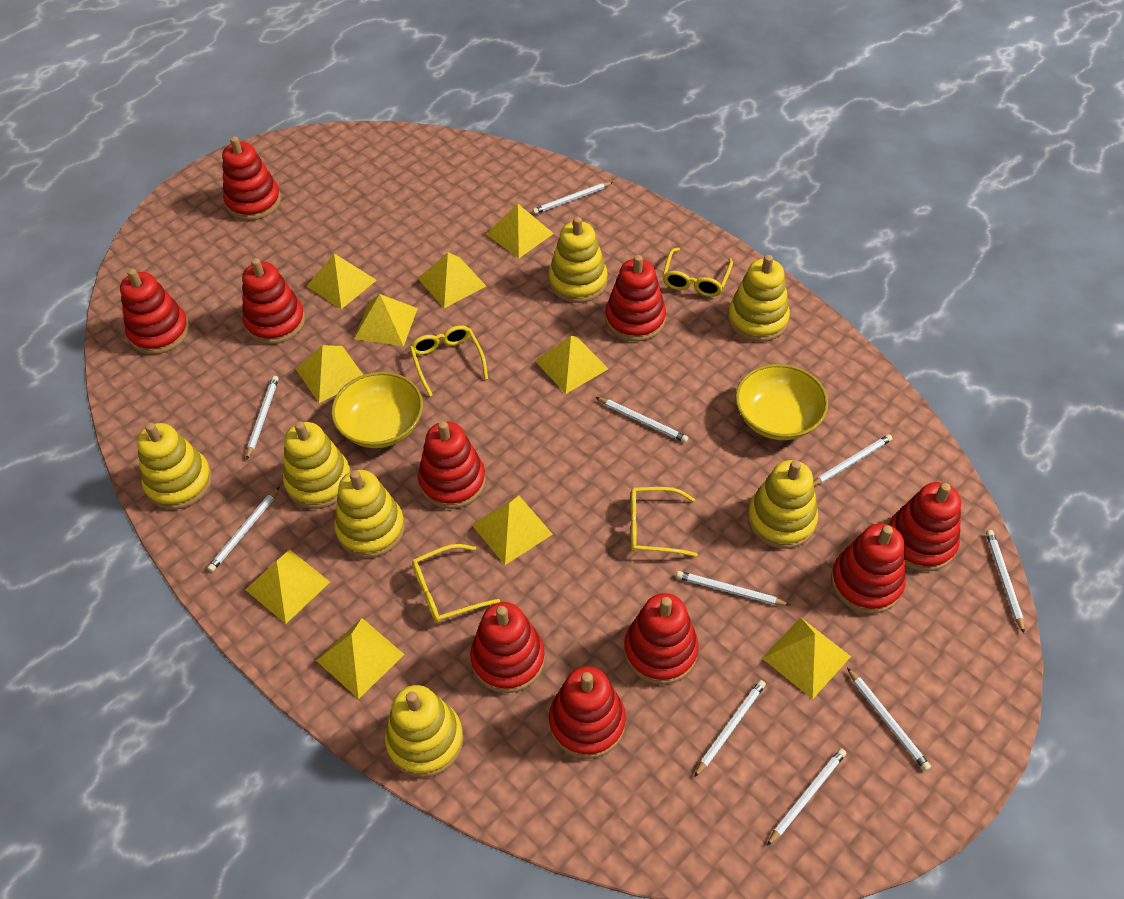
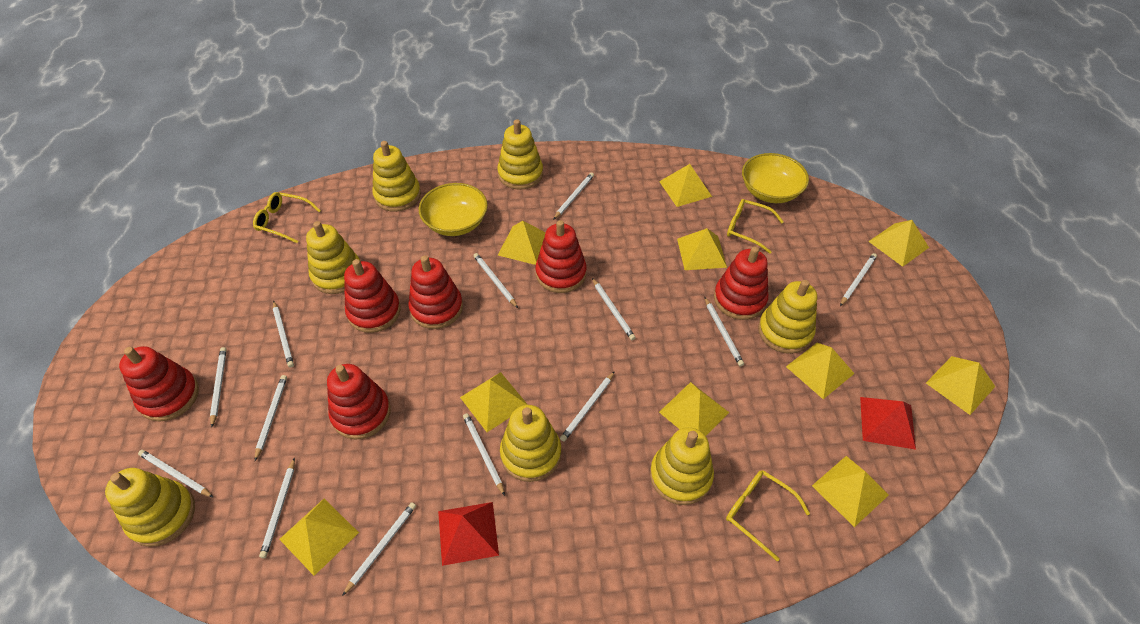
red pyramid: 0 -> 2
red stacking toy: 10 -> 6
white pencil: 10 -> 13
yellow glasses: 4 -> 3

